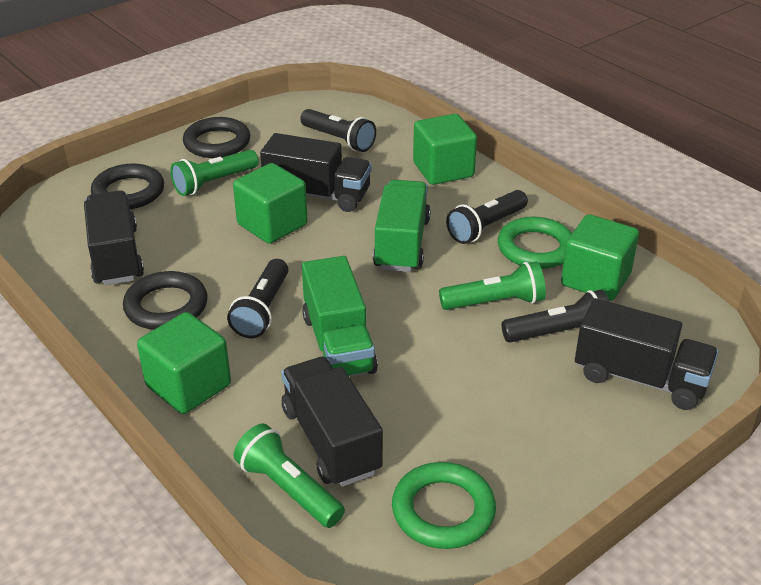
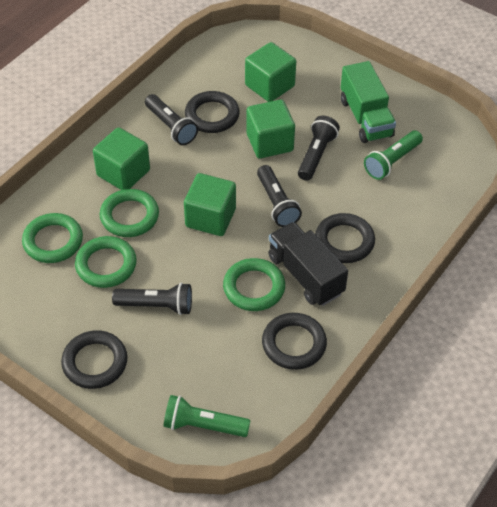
black ring: 3 -> 4
black truck: 4 -> 1
green flashlight: 3 -> 2
green ring: 2 -> 4
green truck: 2 -> 1

